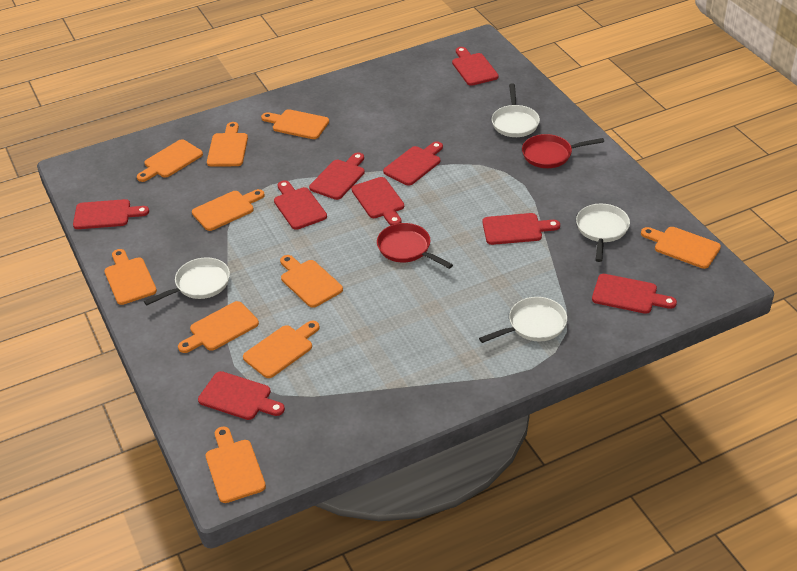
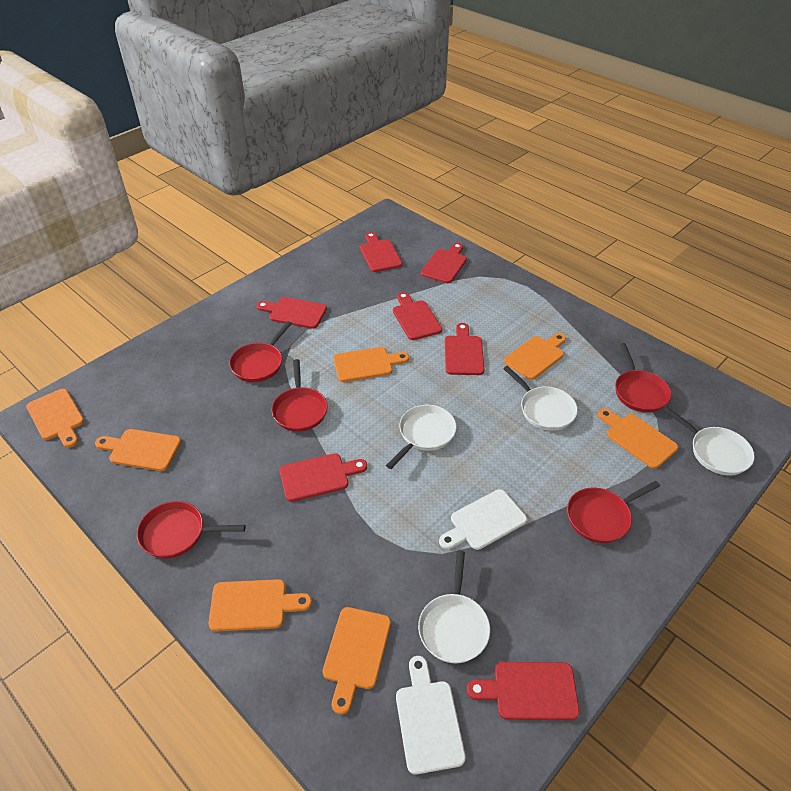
orange cutting board: 10 -> 7
red cutting board: 9 -> 7
red pan: 2 -> 5
white cutting board: 0 -> 2

